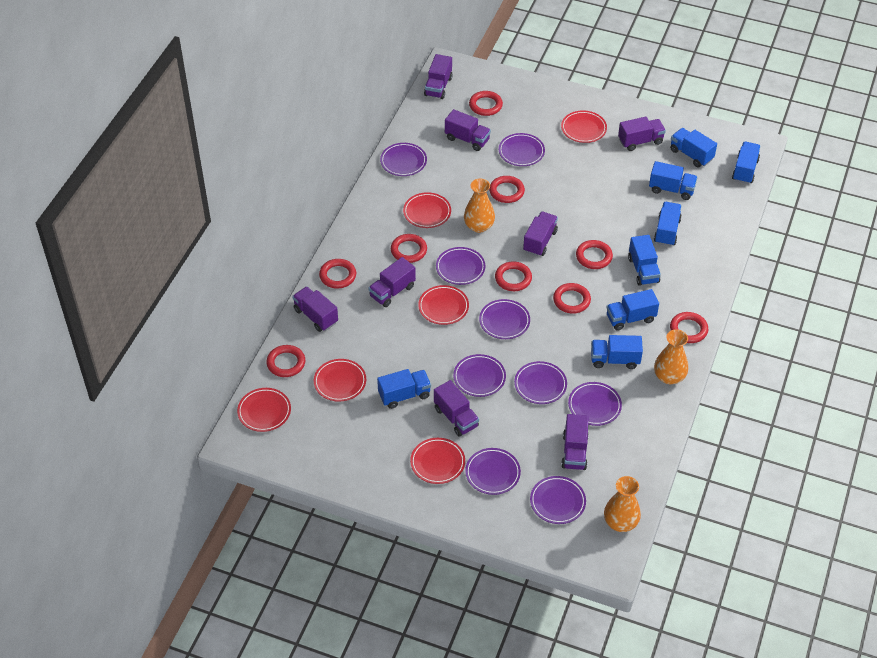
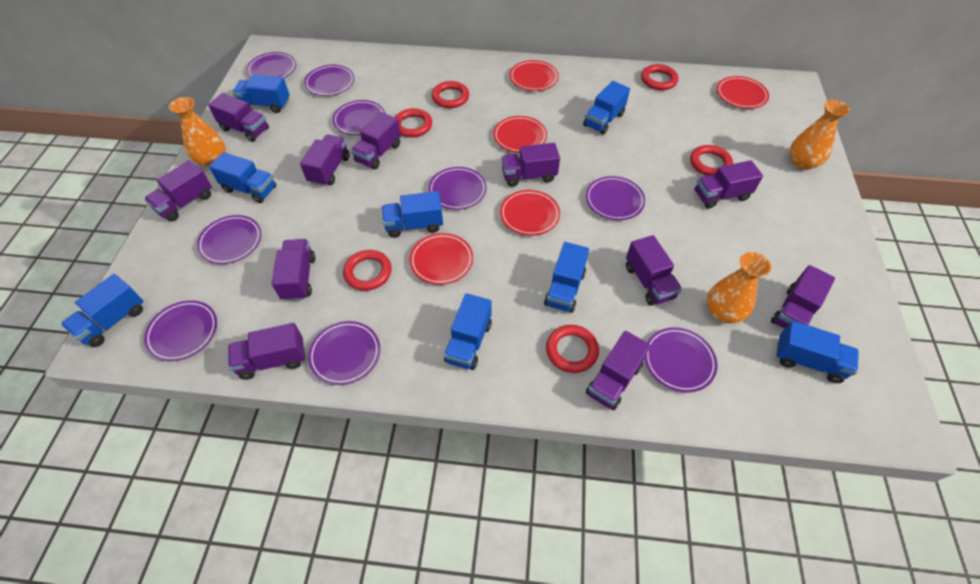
purple truck: 8 -> 11
red plate: 6 -> 5
red ring: 9 -> 6

